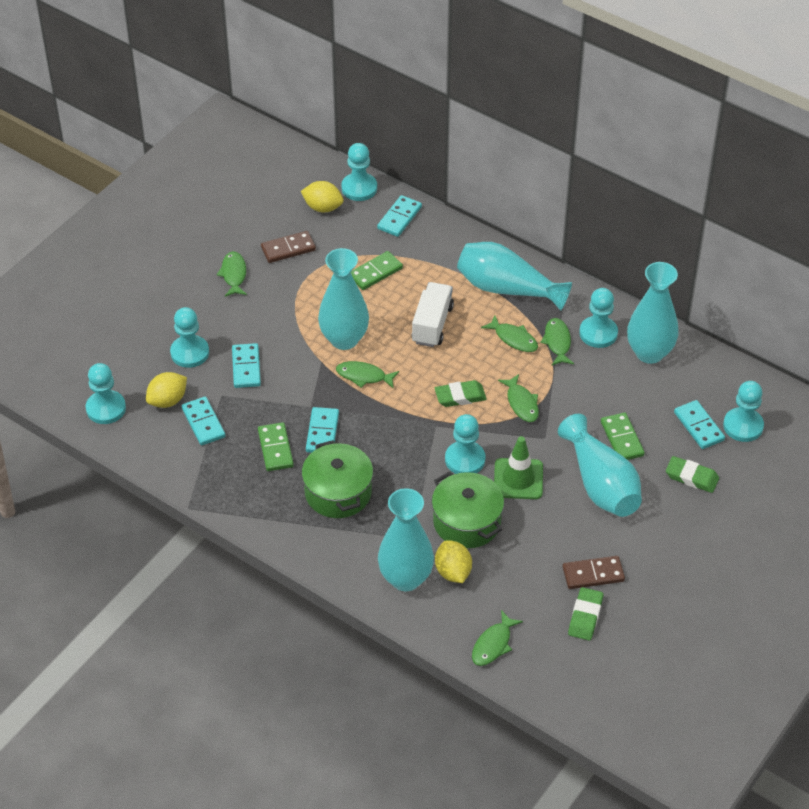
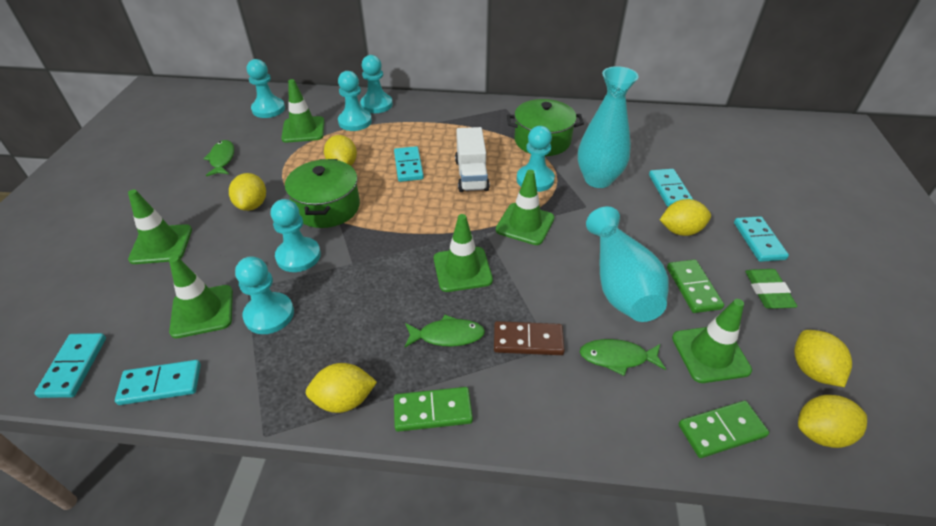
brown domino: 2 -> 1
green eraser: 3 -> 1
green fish: 6 -> 3
green traffic cone: 1 -> 6
turquoise vase: 5 -> 2
yellow lemon: 3 -> 6

